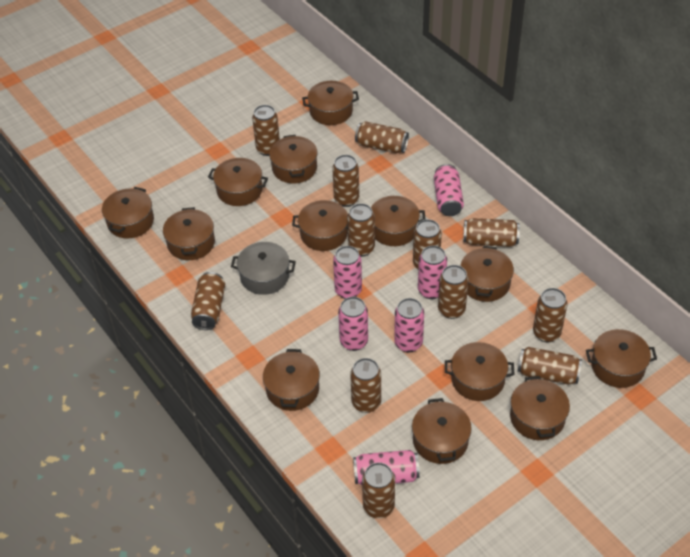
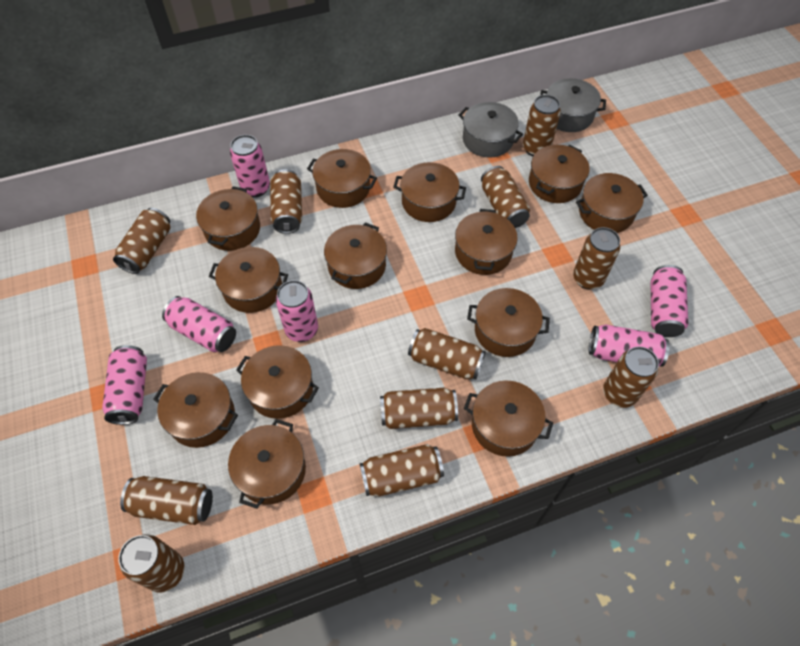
brown can: 12 -> 11
grey pot: 1 -> 2

